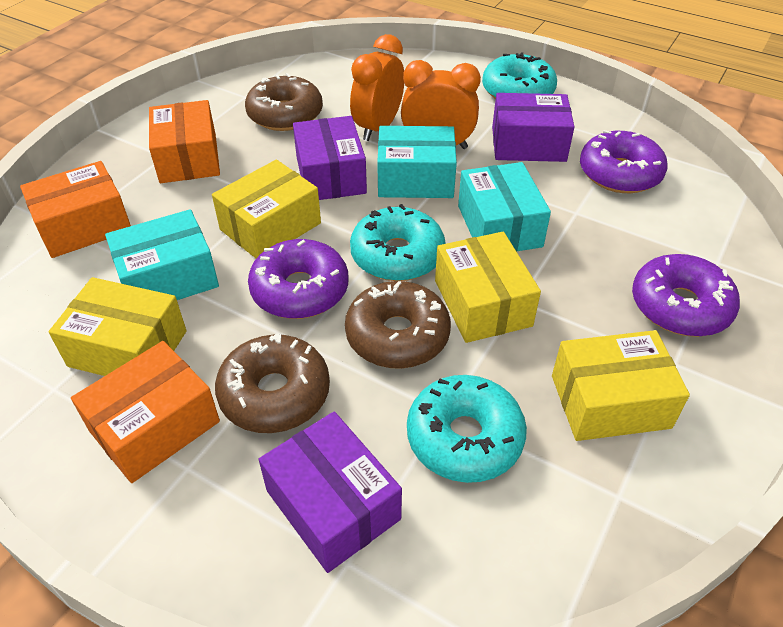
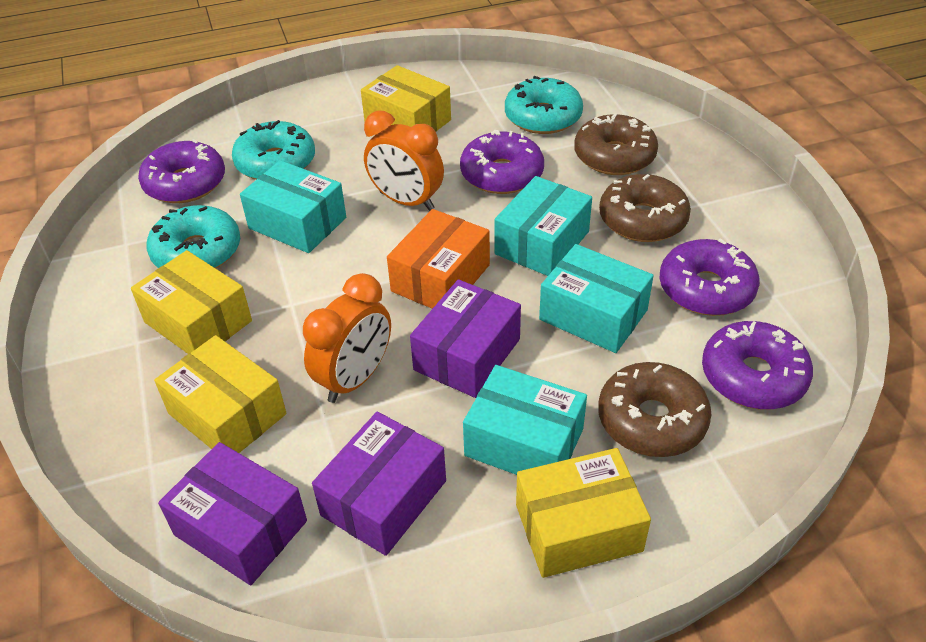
orange box: 3 -> 1
purple donut: 3 -> 4
turquoise box: 3 -> 4

